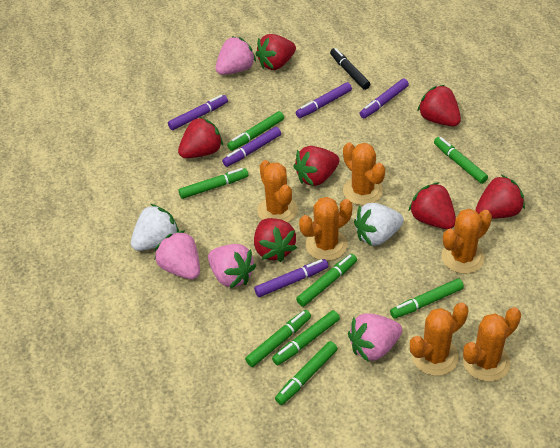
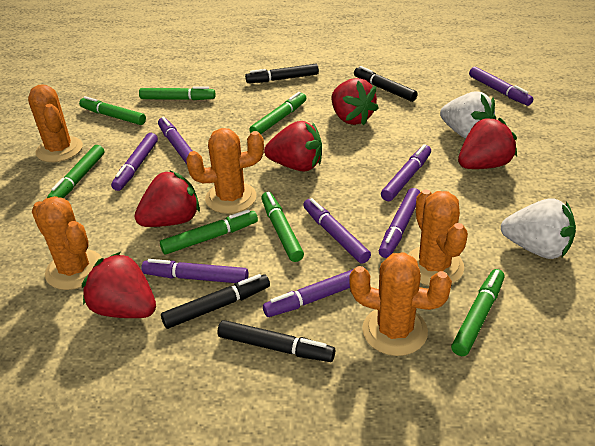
black marker: 1 -> 4
green marker: 8 -> 7
orange cactus: 6 -> 5
pink strawberry: 4 -> 0
purple marker: 5 -> 8
red strawberry: 7 -> 5

